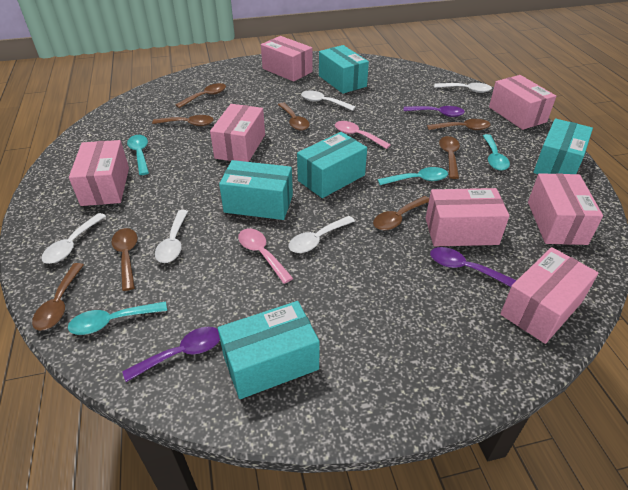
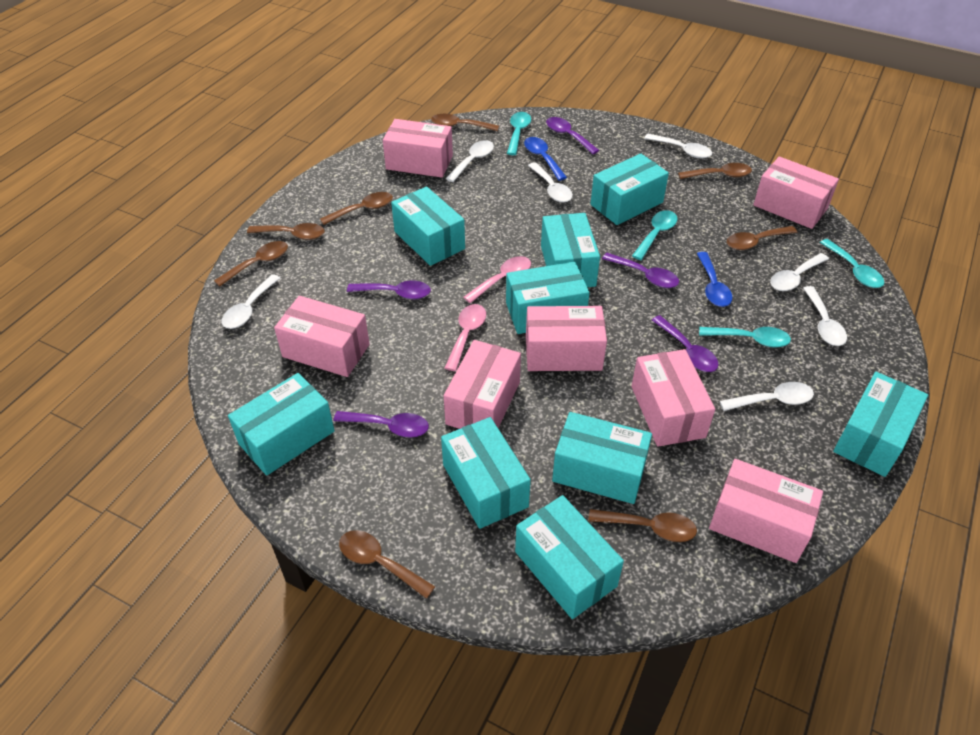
blue spoon: 0 -> 2
purple spoon: 3 -> 5
turquoise box: 5 -> 9
white spoon: 5 -> 7

